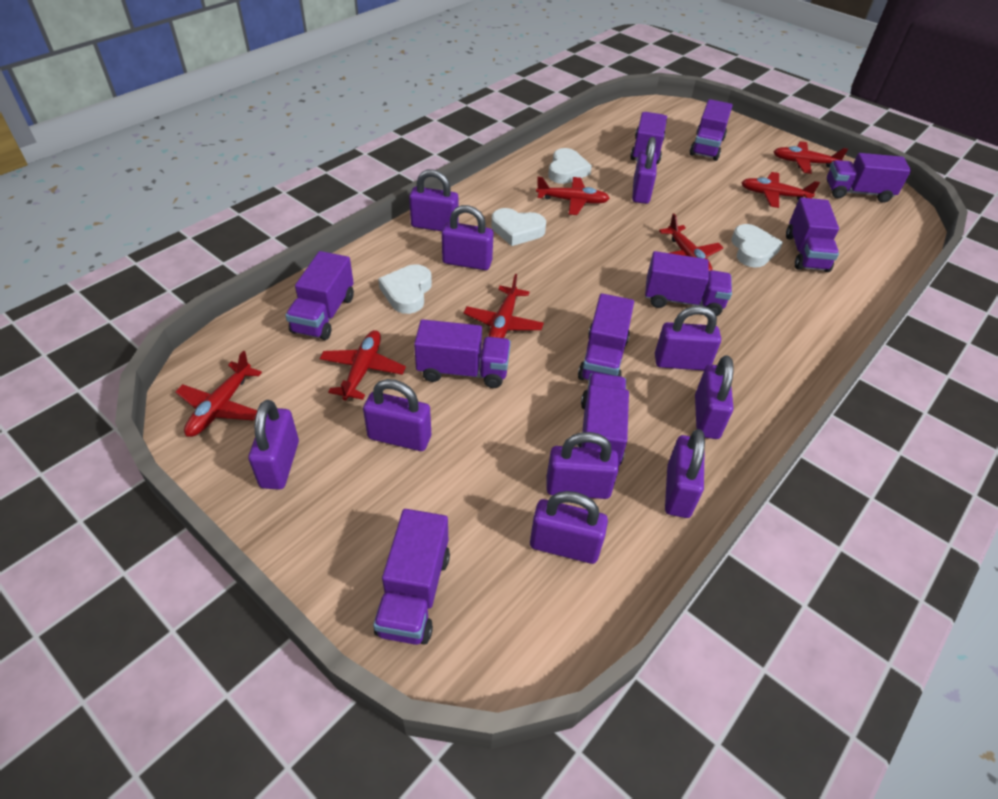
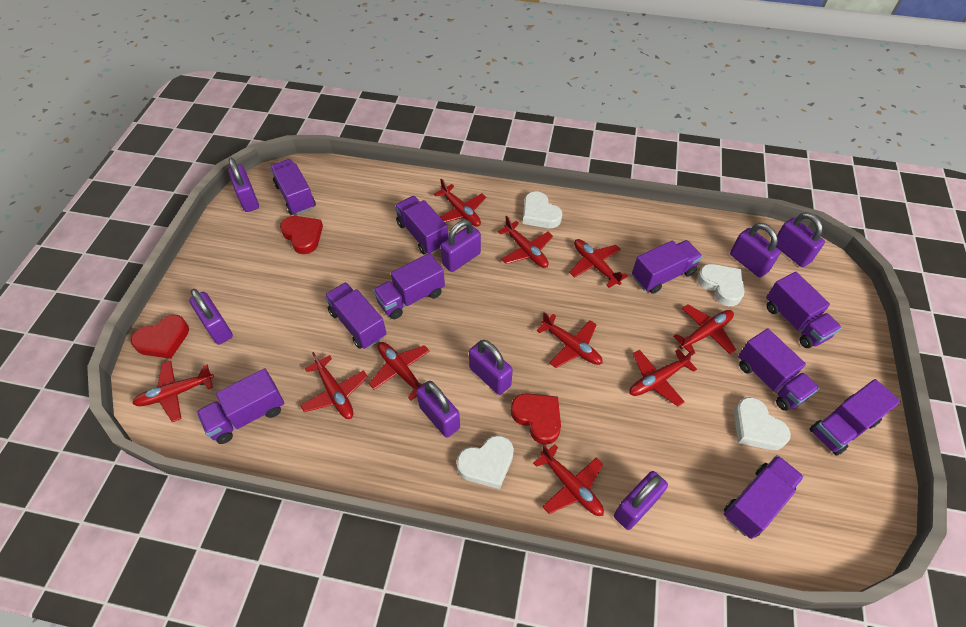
purple padlock: 10 -> 8
red heart: 0 -> 3
red plane: 7 -> 10

